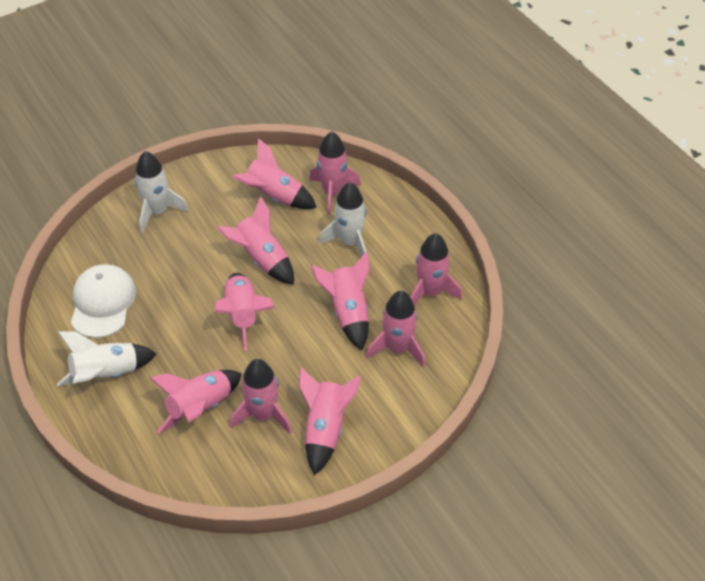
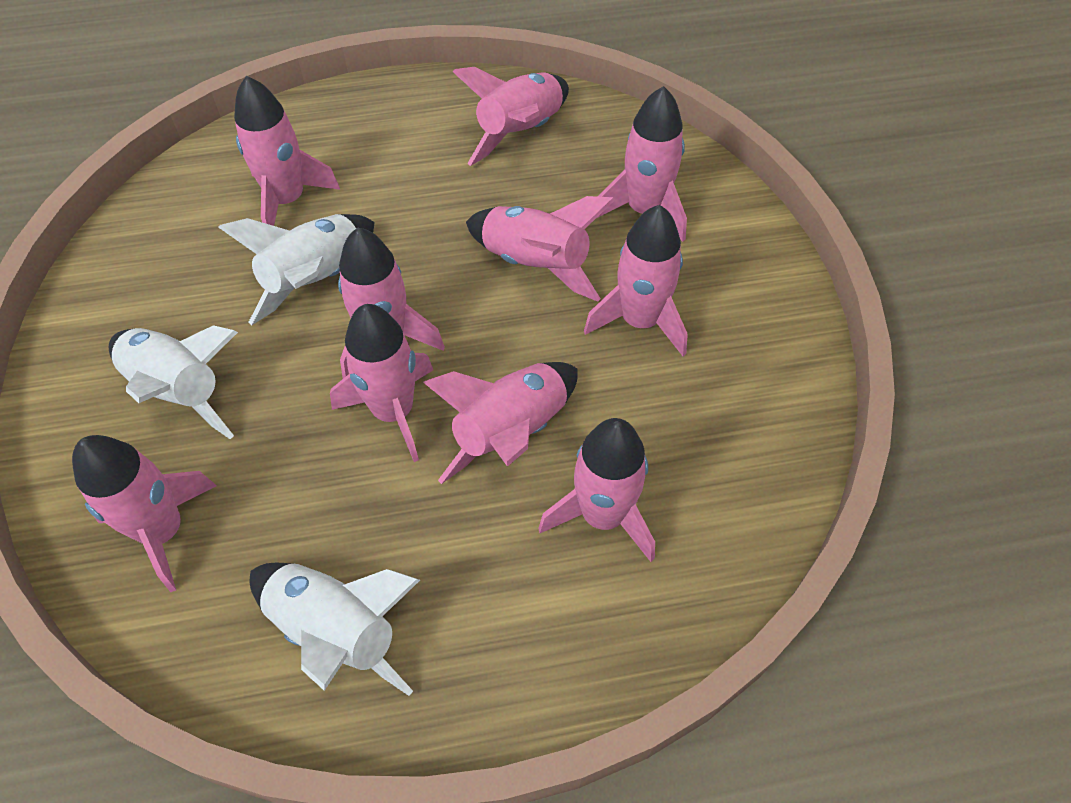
white cap: 1 -> 0

